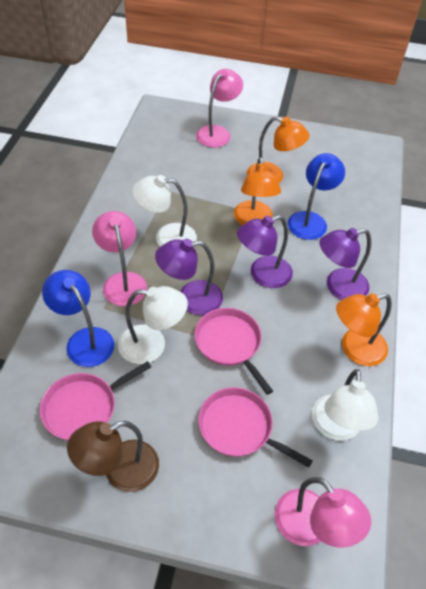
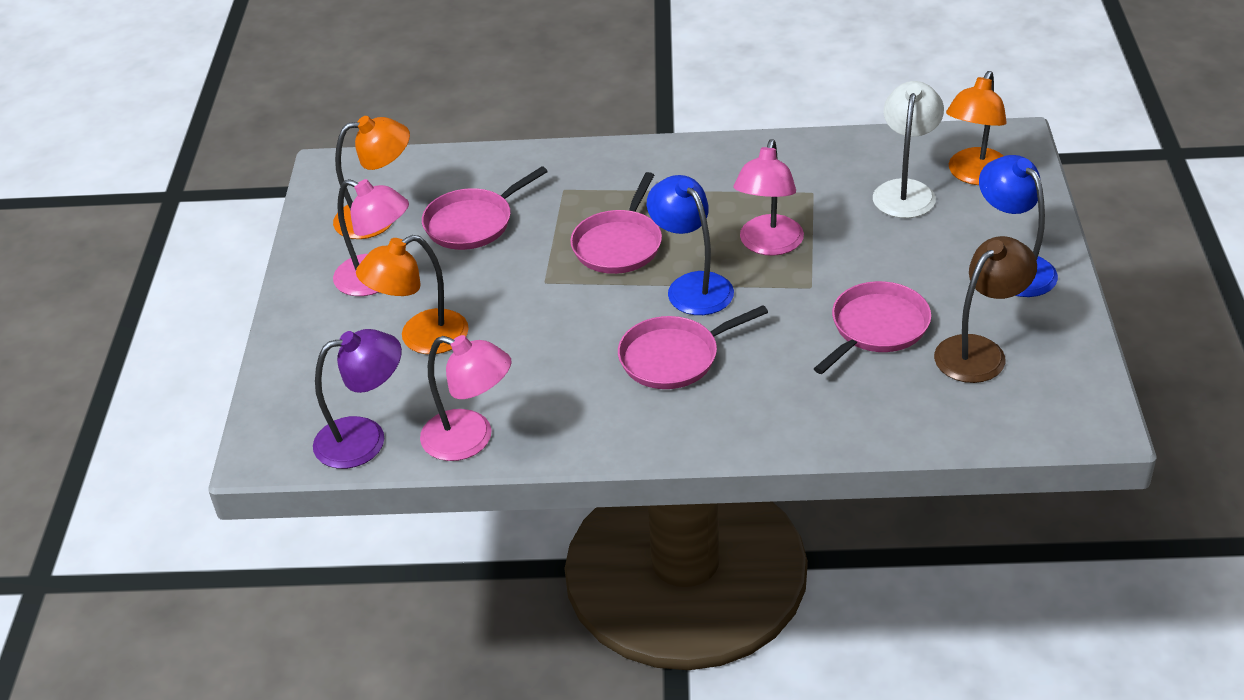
pink pan: 3 -> 4
purple lamp: 3 -> 1
white lamp: 3 -> 1

